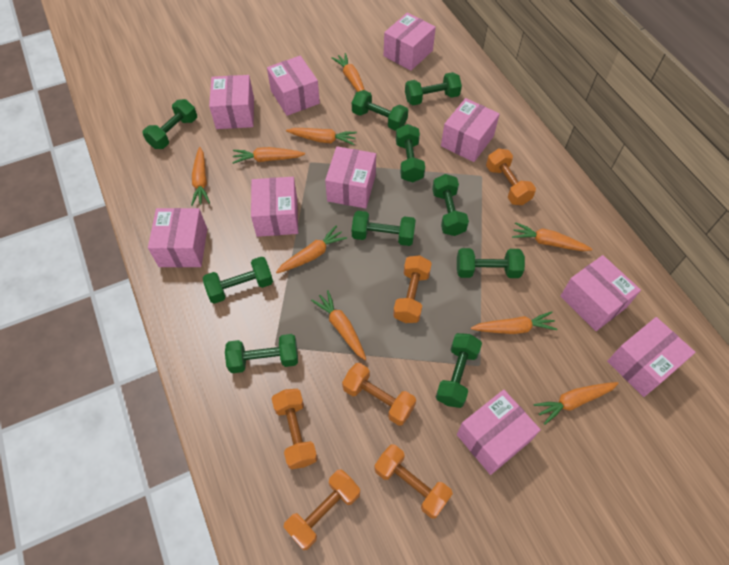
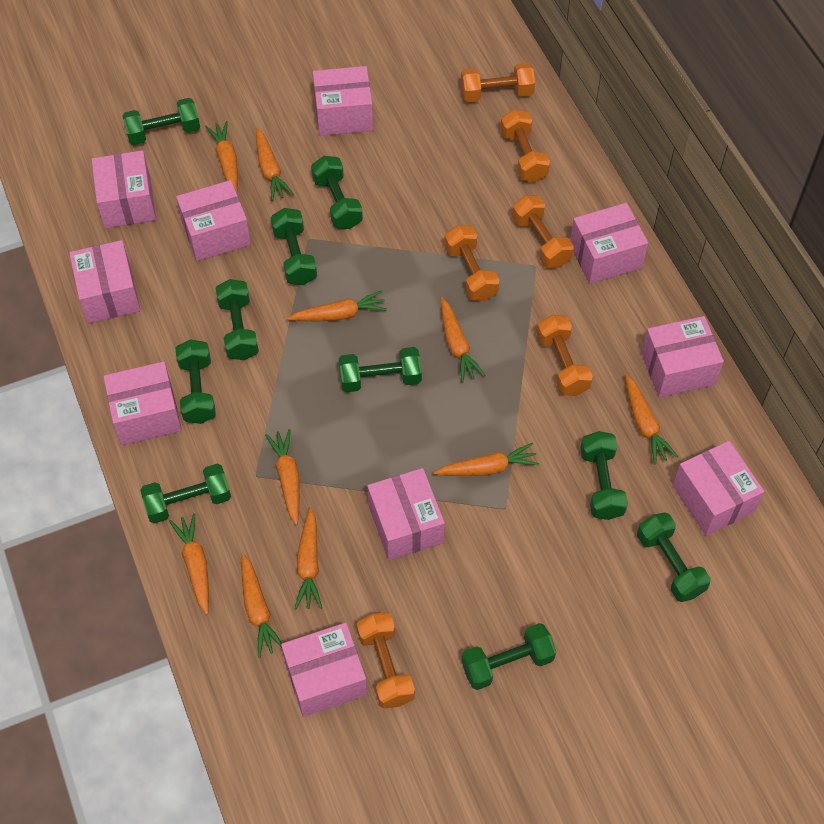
orange carrot: 9 -> 10

